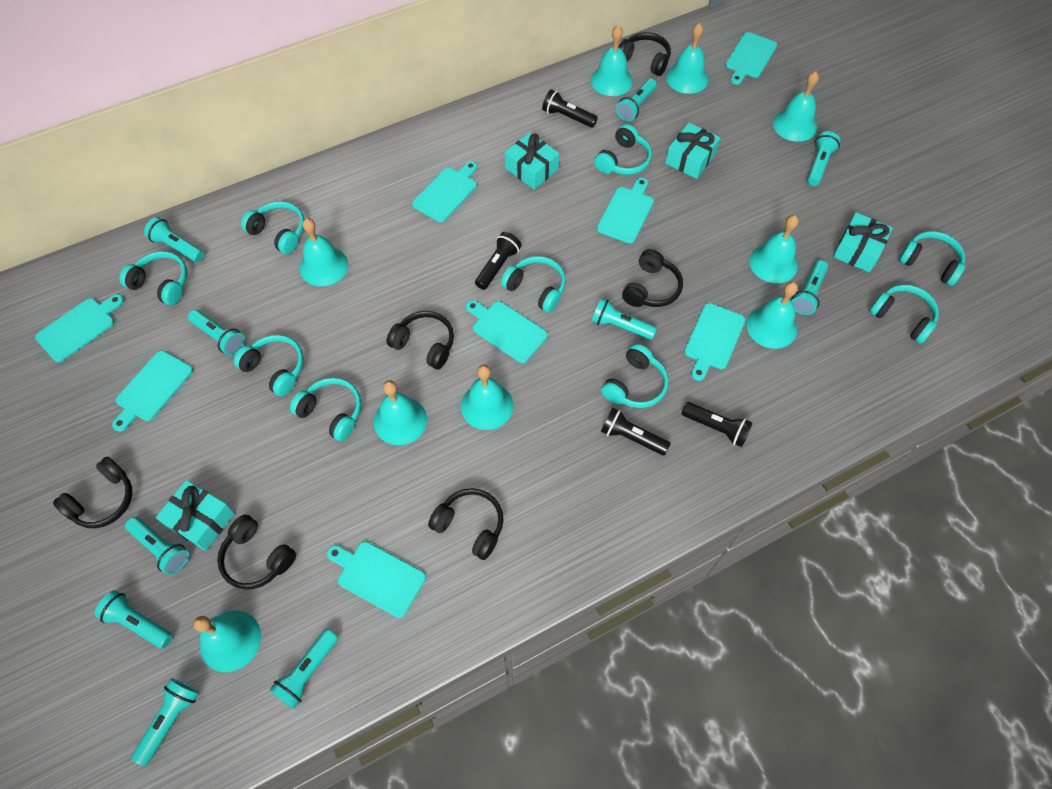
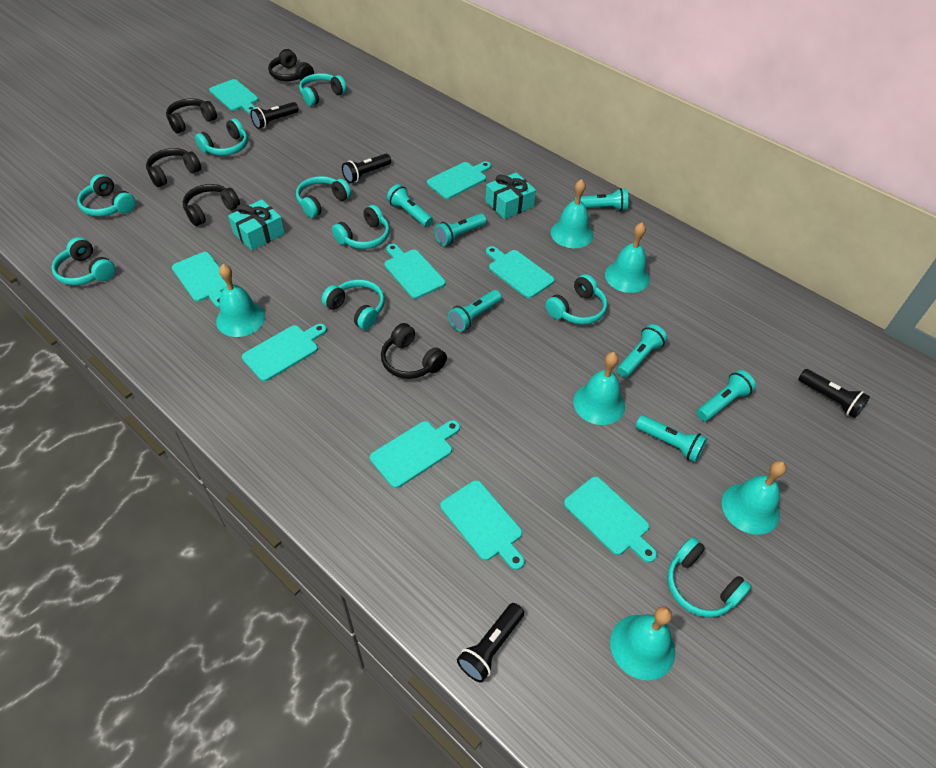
black headphones: 6 -> 5
turquoise bell: 9 -> 6
turquoise cutting board: 8 -> 9
turquoise flashlight: 10 -> 7
turquoise gift: 4 -> 2

